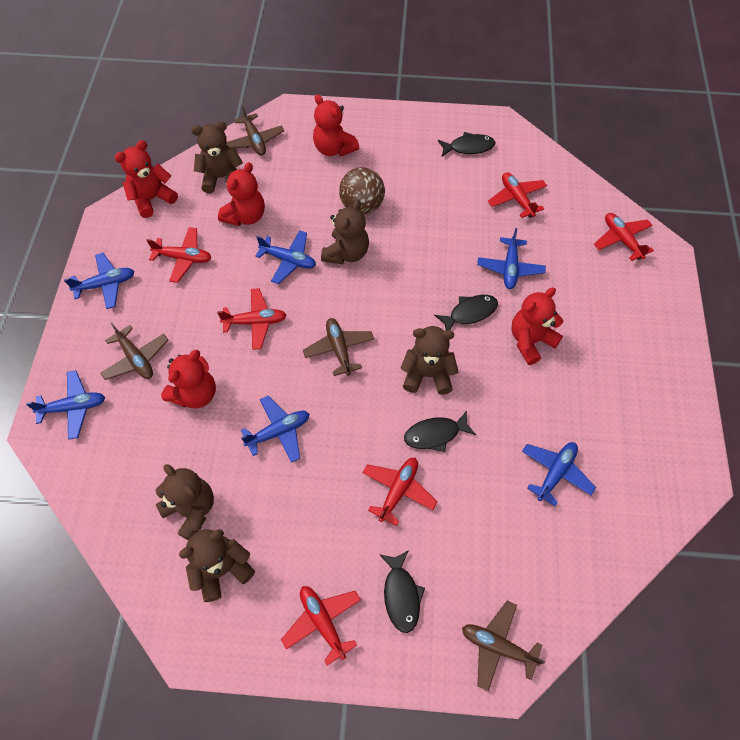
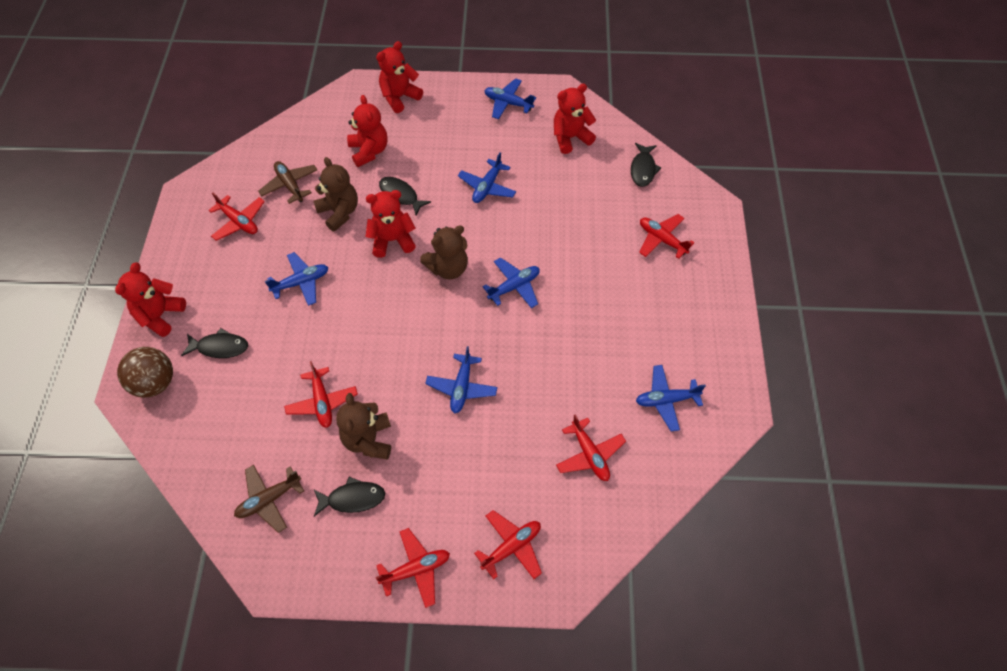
brown plane: 4 -> 2
brown teddy bear: 5 -> 3

